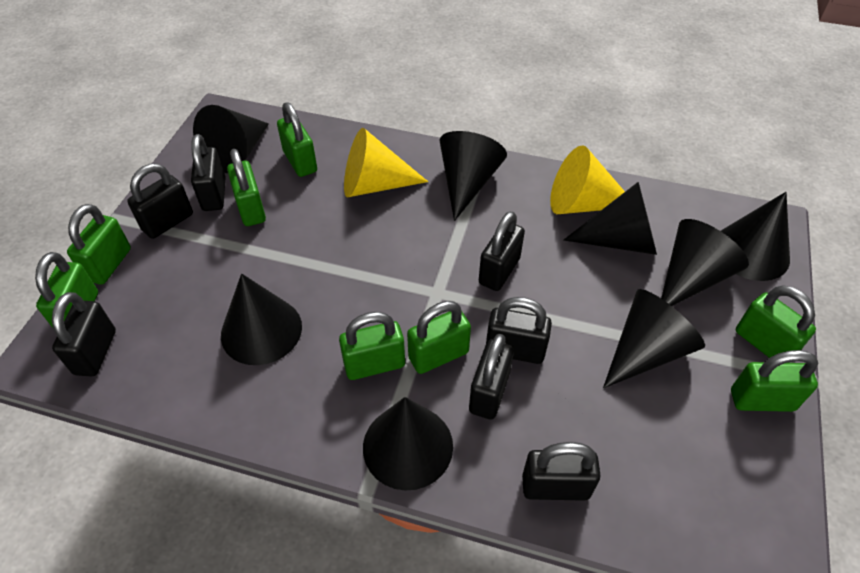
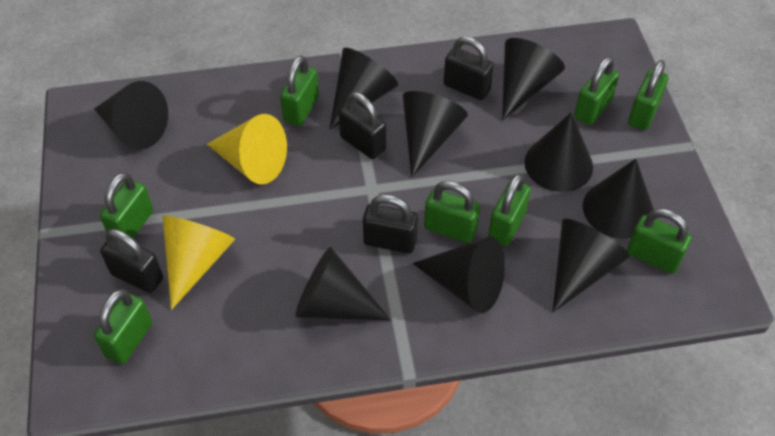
black cone: 8 -> 9
black padlock: 7 -> 4

